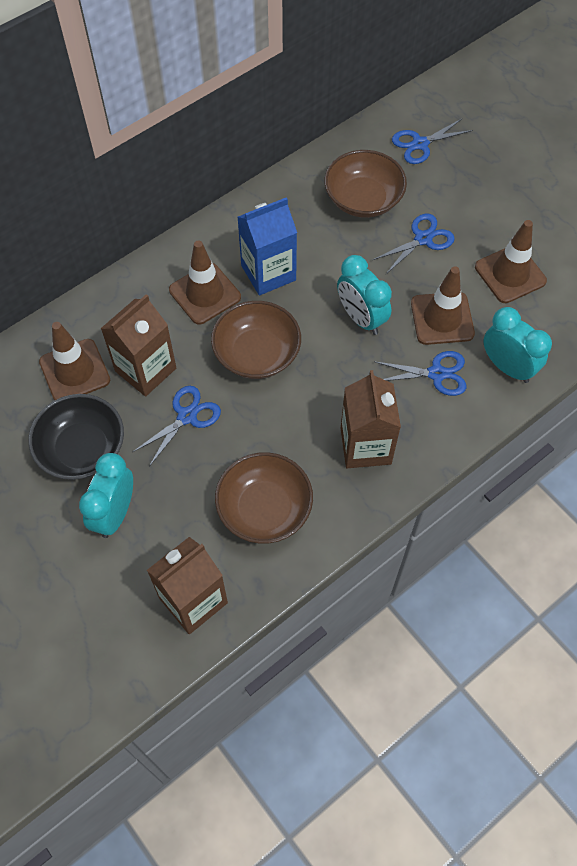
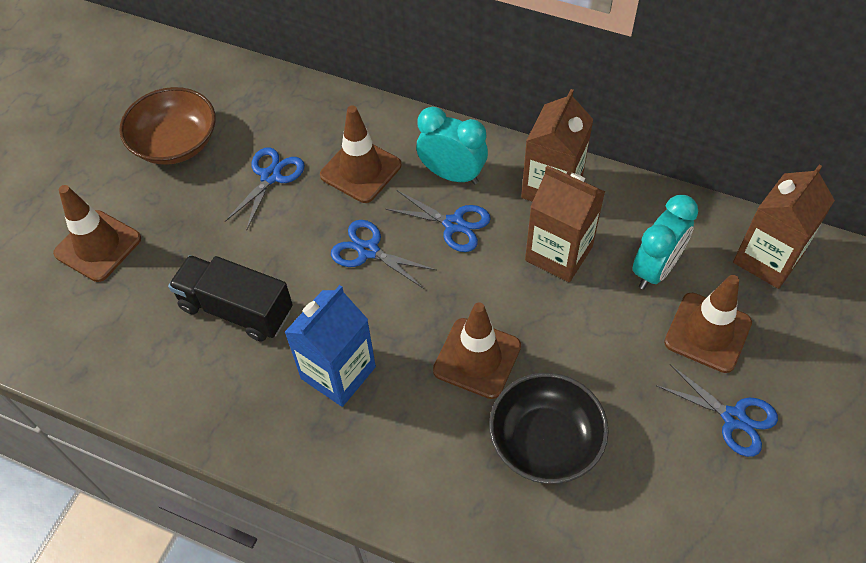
black truck: 0 -> 1
brown bowl: 3 -> 1
turquoise clock: 3 -> 2

